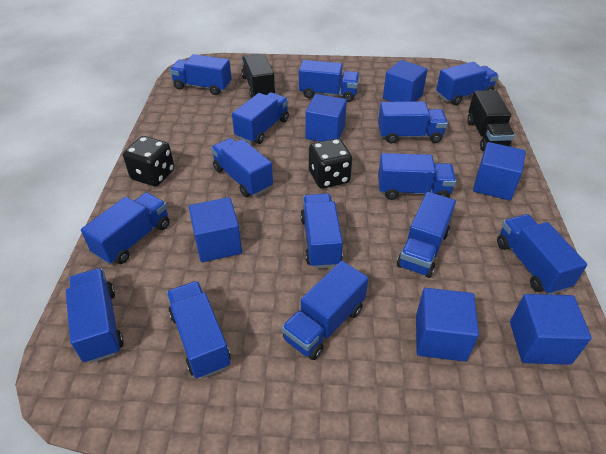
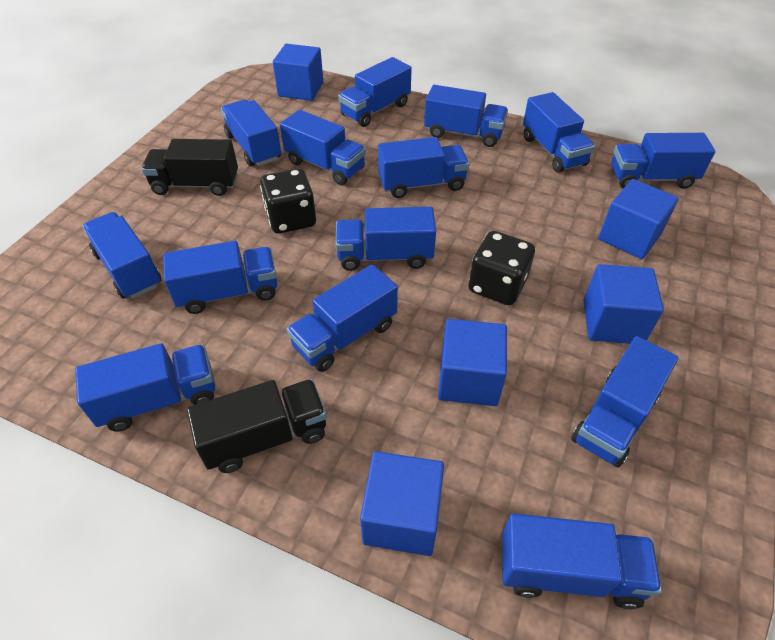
blue cube: 6 -> 5

